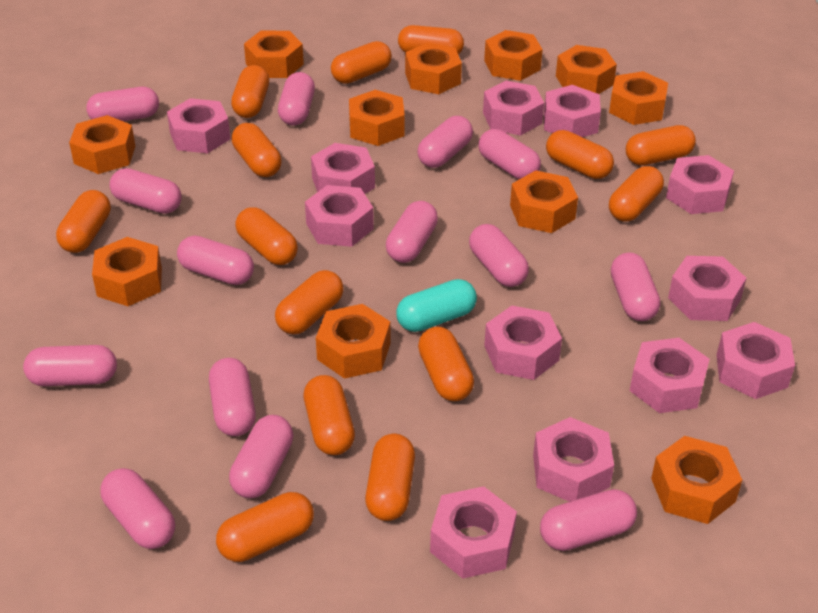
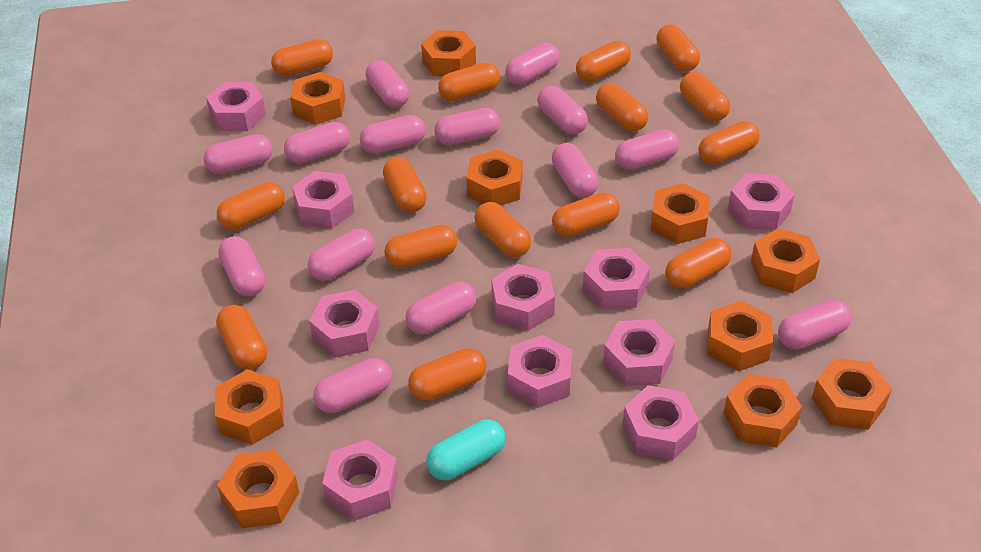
orange capsule: 14 -> 15
orange nut: 11 -> 10
pink nut: 12 -> 10

